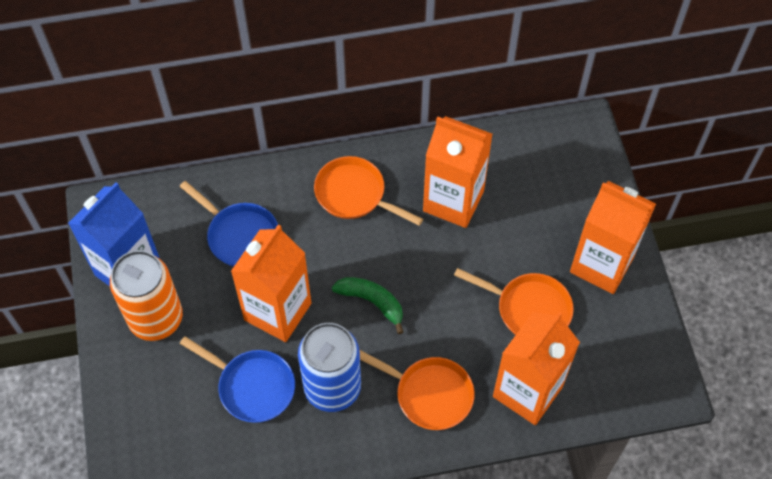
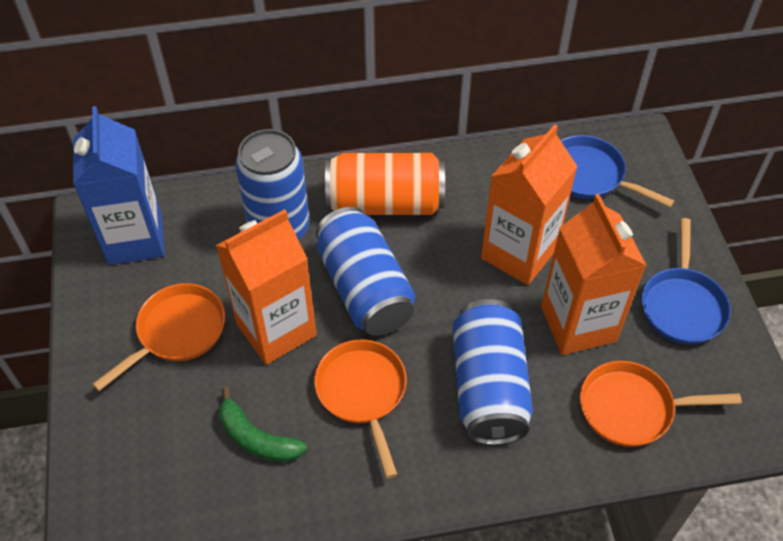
blue can: 1 -> 3
orange carton: 4 -> 3

